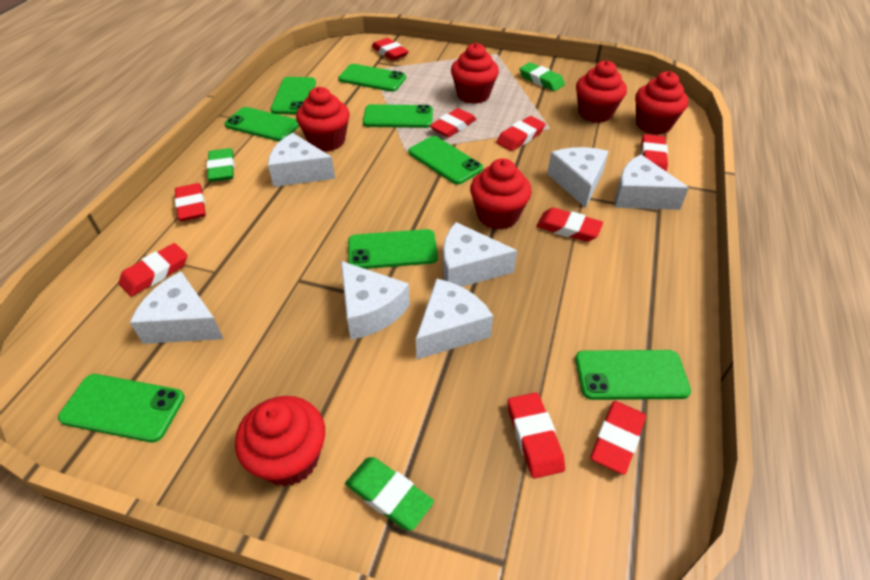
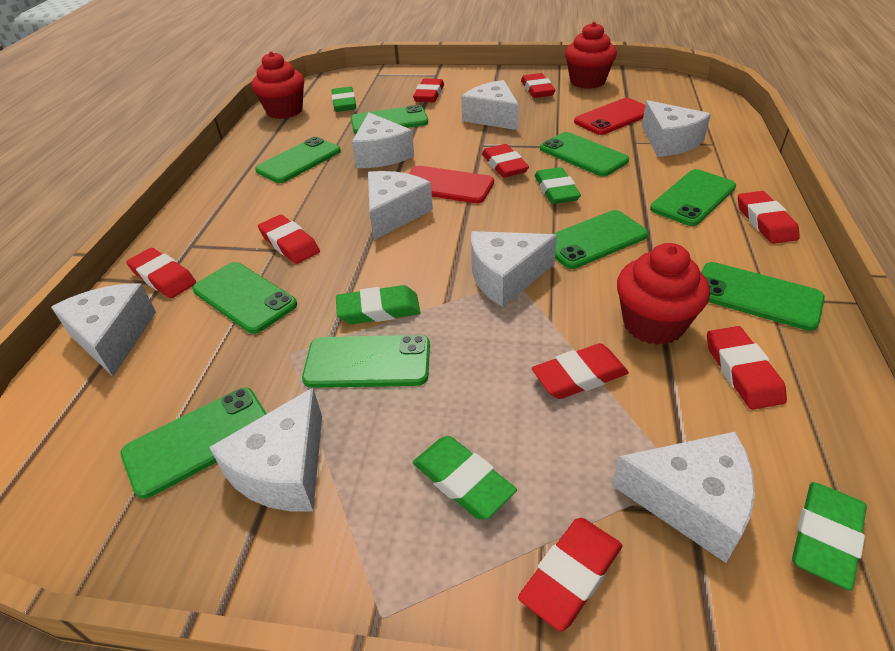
green eraser: 3 -> 5
green phone: 8 -> 9
red cupcake: 6 -> 3
red phone: 0 -> 2
white cheese: 7 -> 8

